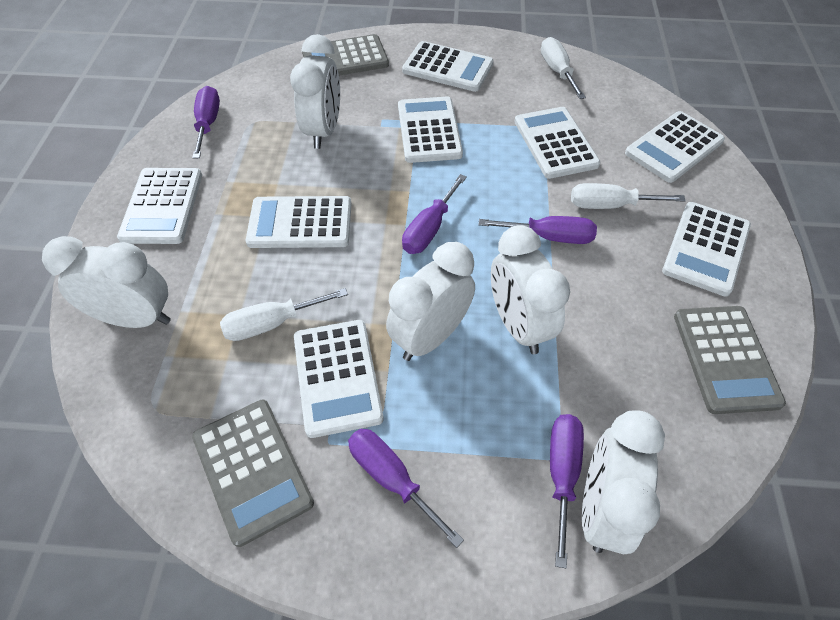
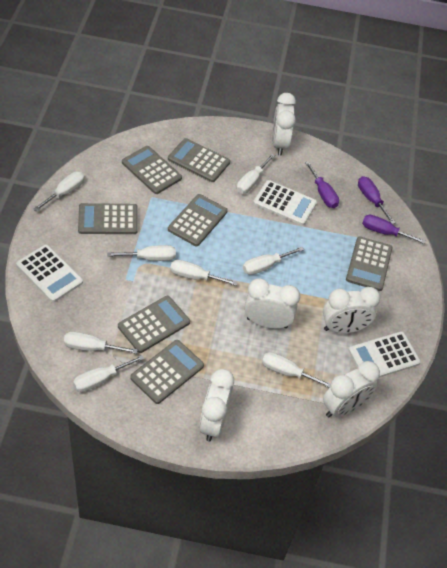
grey calculator: 3 -> 7
purple screwdriver: 5 -> 3
white calculator: 8 -> 3
white screwdriver: 3 -> 8

